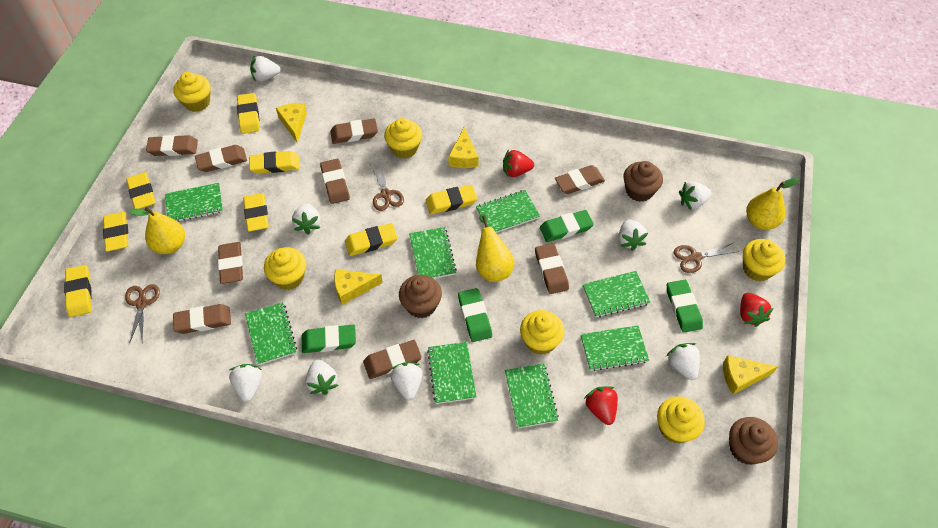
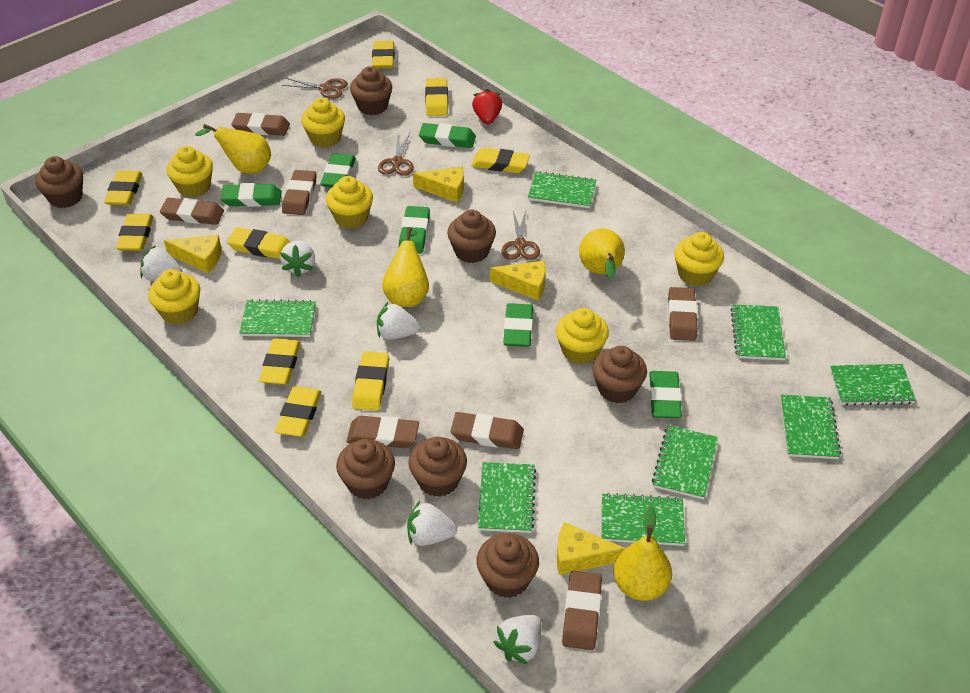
brown cupcake: 3 -> 7
brown eraser: 9 -> 7
green eraser: 4 -> 6
red strawberry: 3 -> 1
white strawberry: 8 -> 5
yellow eraser: 8 -> 9
yellow pear: 3 -> 4

